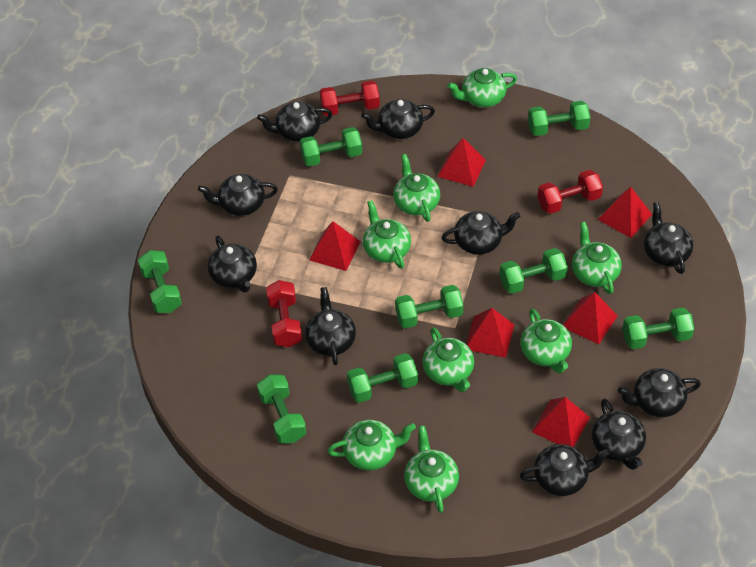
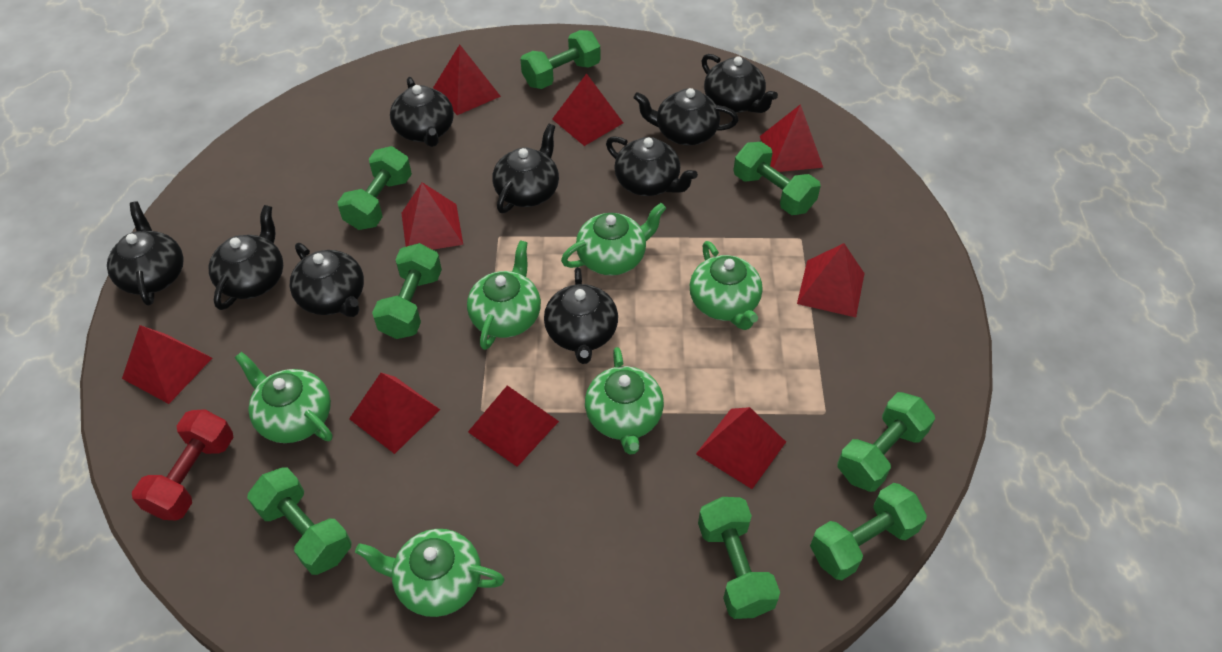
black teapot: 10 -> 9
green teapot: 8 -> 6
red dumbbell: 3 -> 1
red pyramid: 6 -> 9

